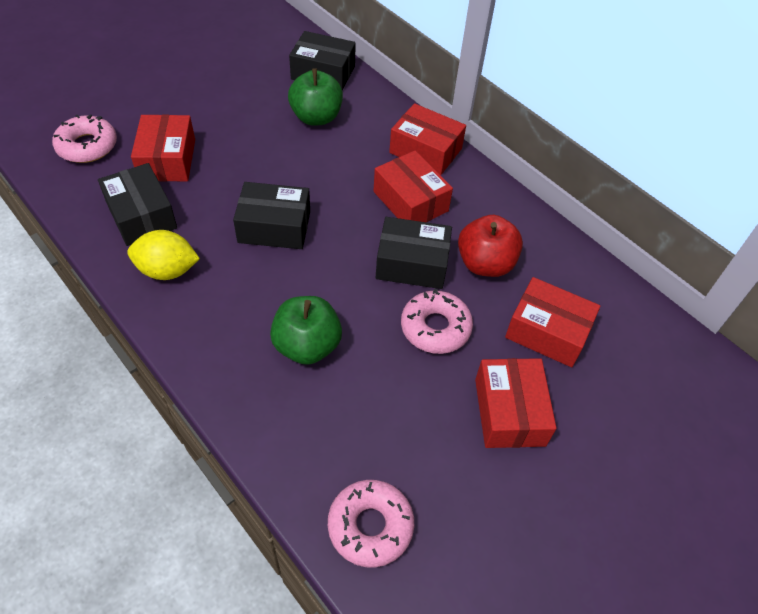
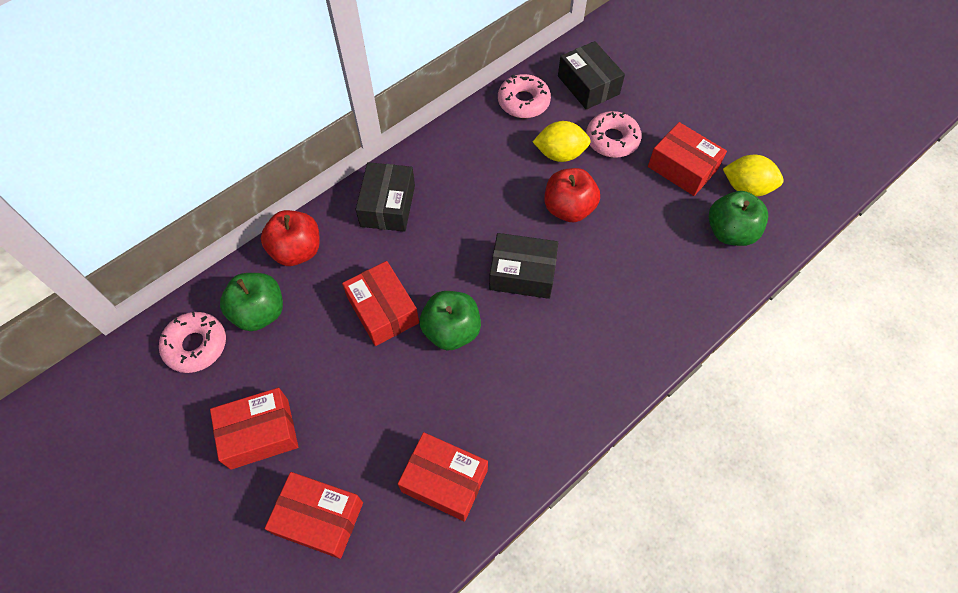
black box: 4 -> 3
green apple: 2 -> 3
red apple: 1 -> 2
yellow lemon: 1 -> 2

